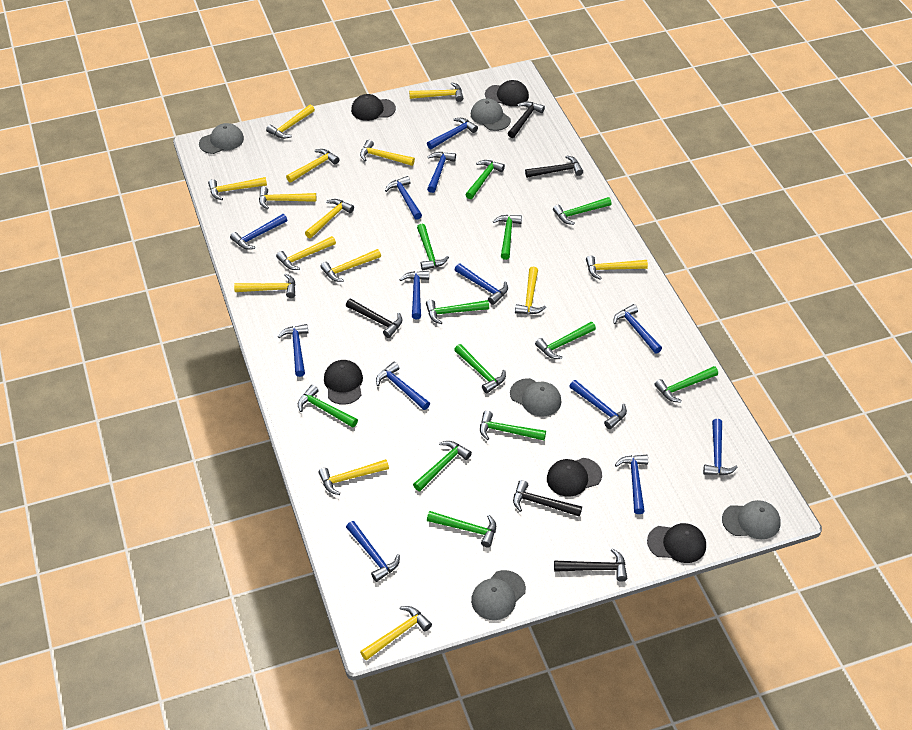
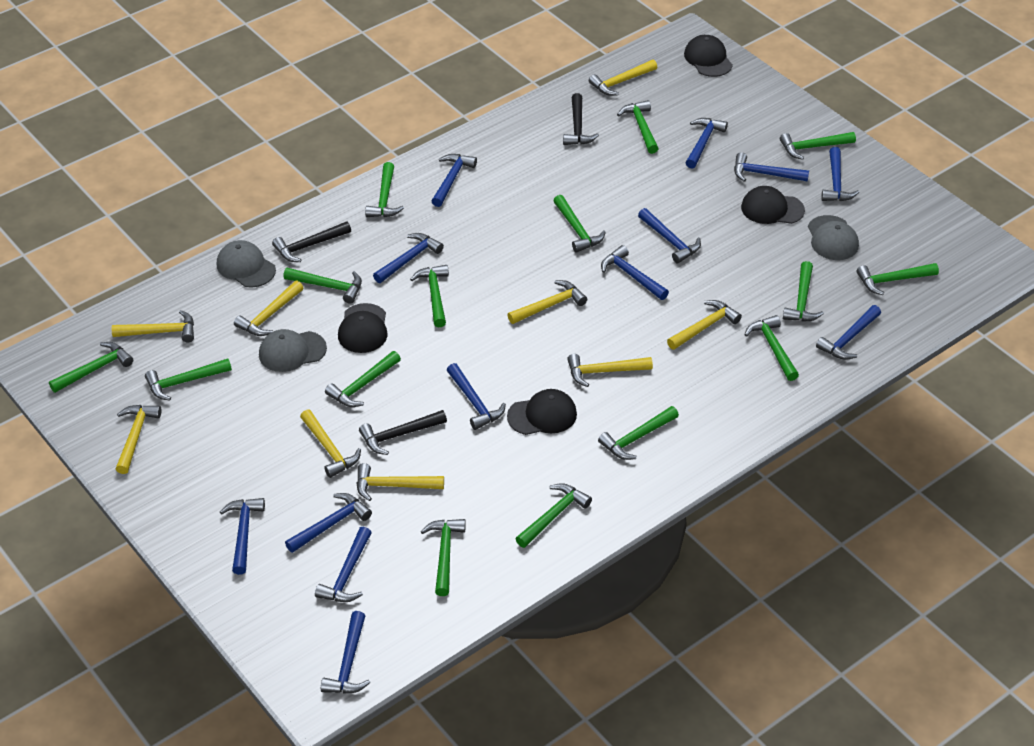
black cap: 5 -> 4
black hammer: 5 -> 3
green hammer: 12 -> 15
grey cap: 5 -> 3
yellow hammer: 14 -> 9

